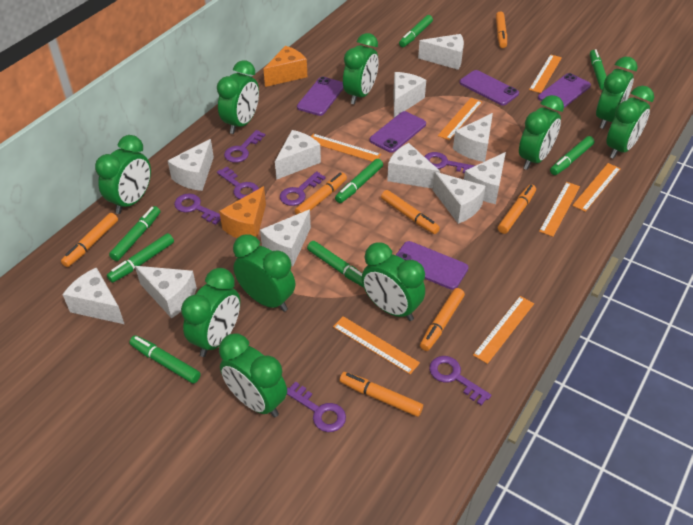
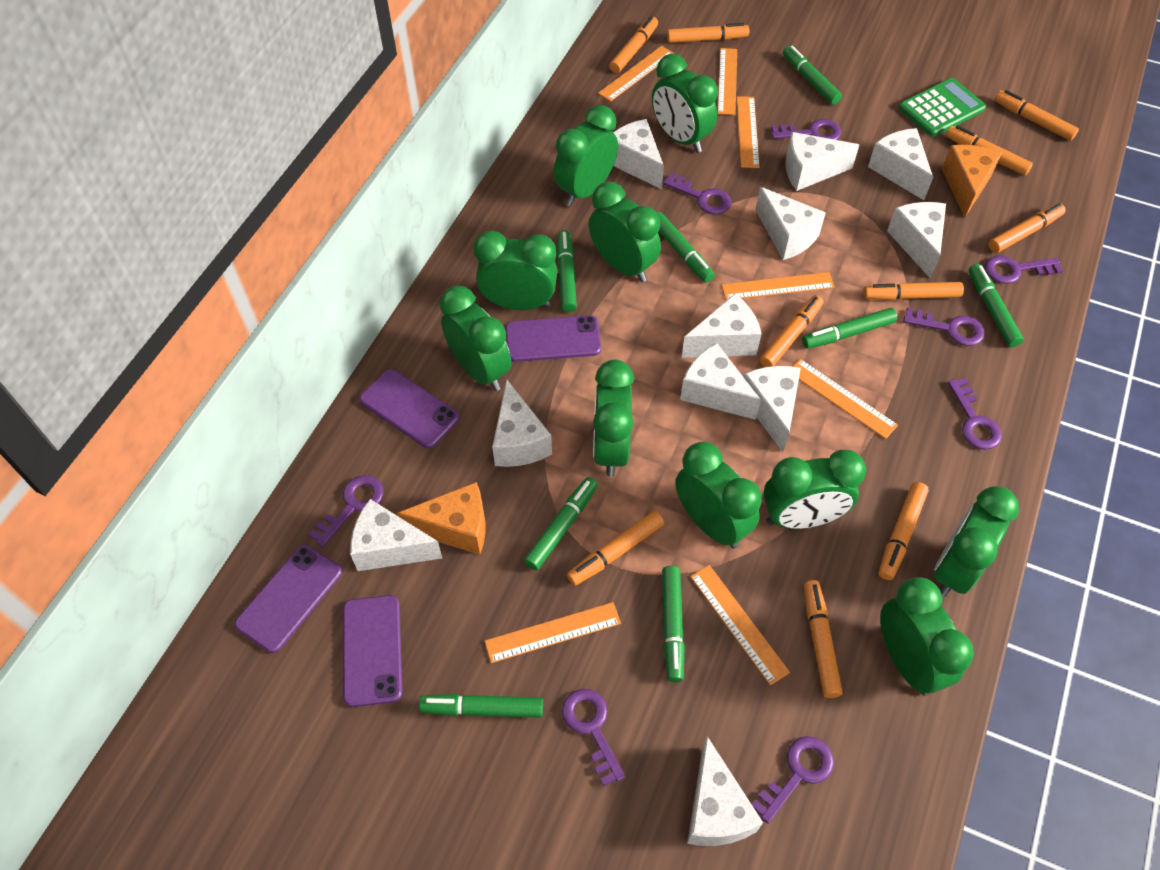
green calculator: 0 -> 1
orange marker: 7 -> 10
purple key: 7 -> 8
purple phone: 5 -> 4

